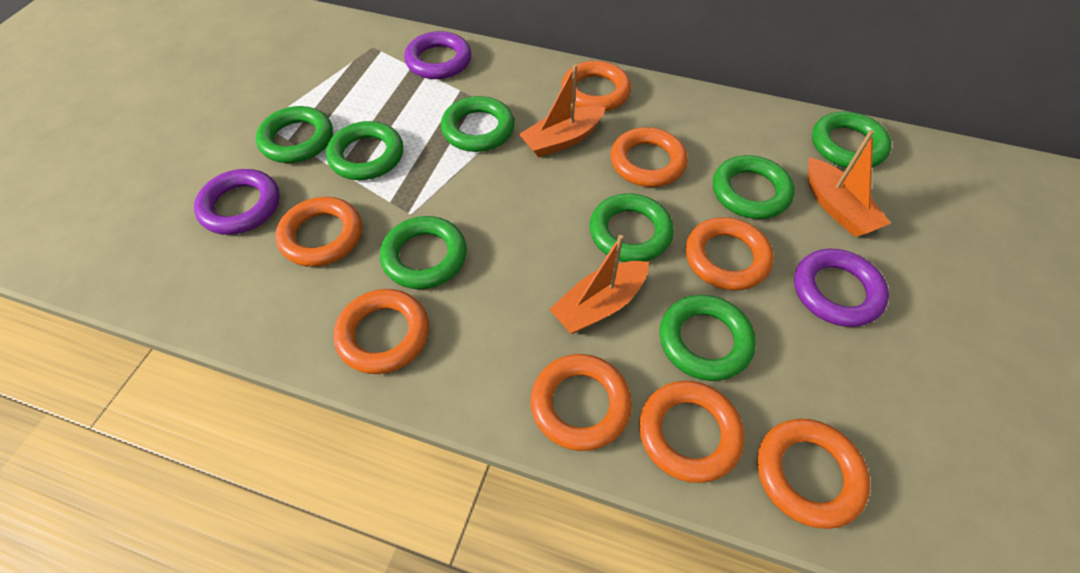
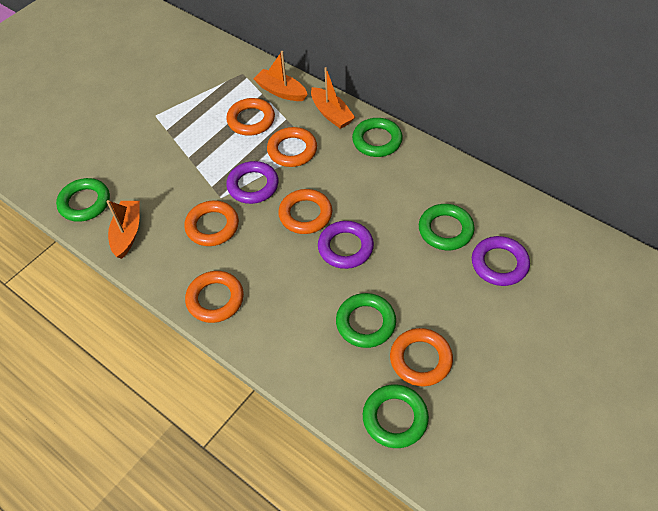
green ring: 8 -> 5
orange ring: 8 -> 6

